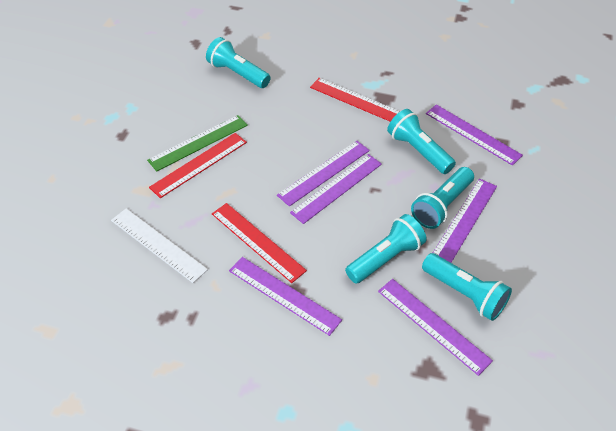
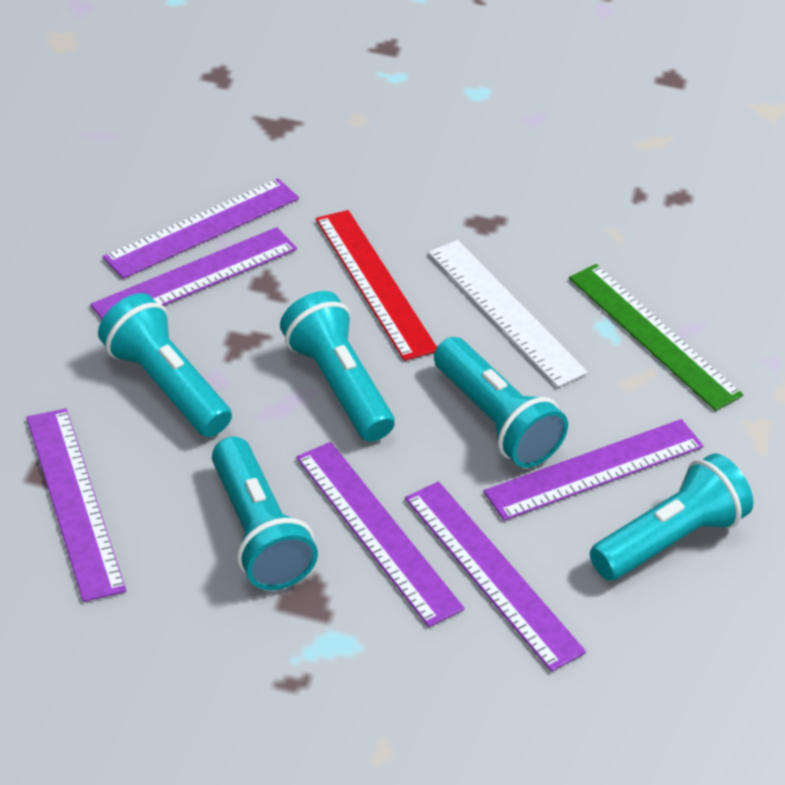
red ruler: 3 -> 1

